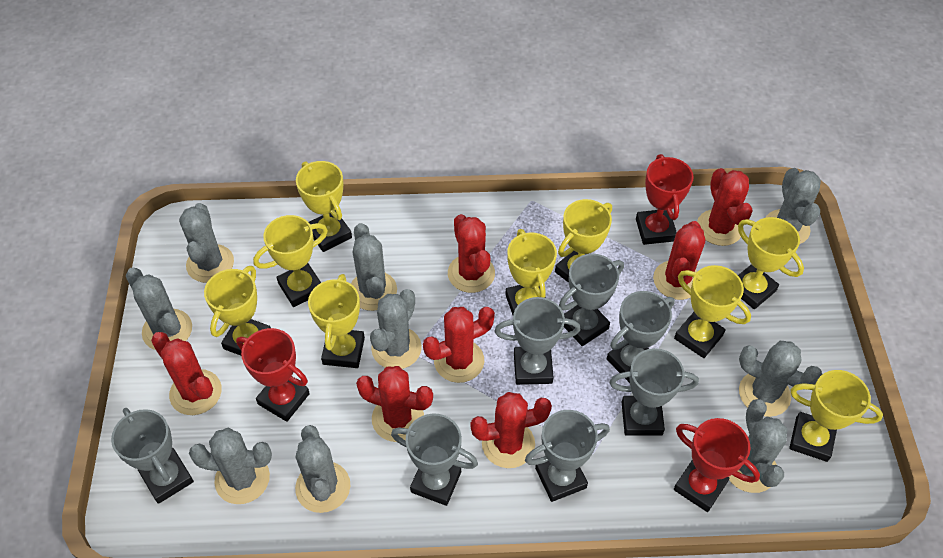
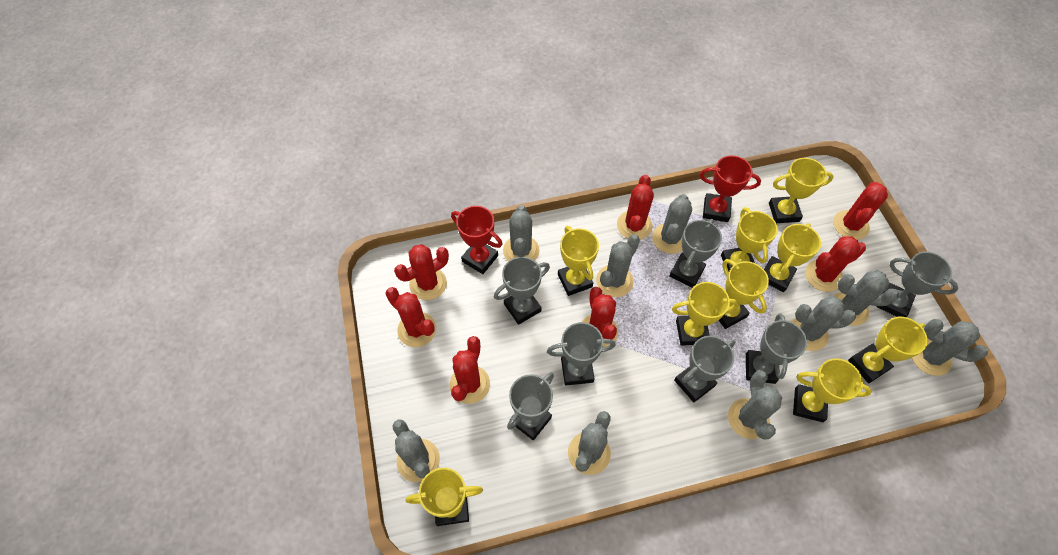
red trophy: 3 -> 2

